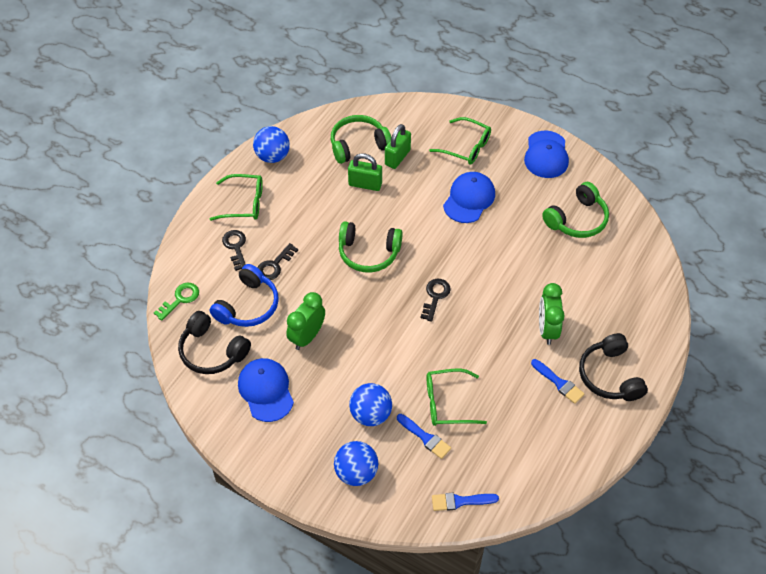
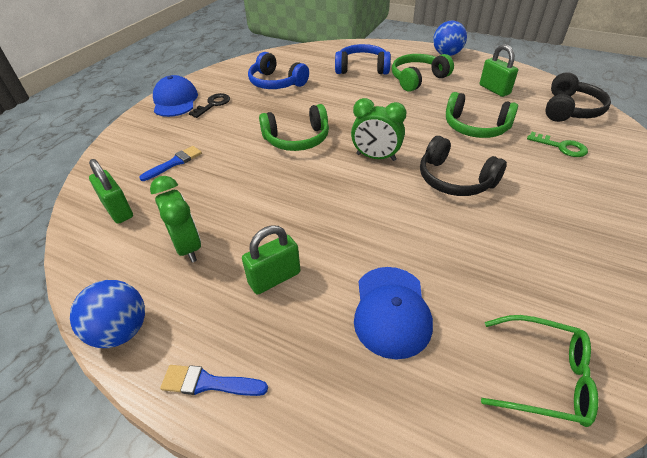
black key: 3 -> 1
blue ball: 3 -> 2
blue brush: 3 -> 2
blue cap: 3 -> 2
blue headphones: 1 -> 2
green glasses: 3 -> 1
green padlock: 2 -> 3

